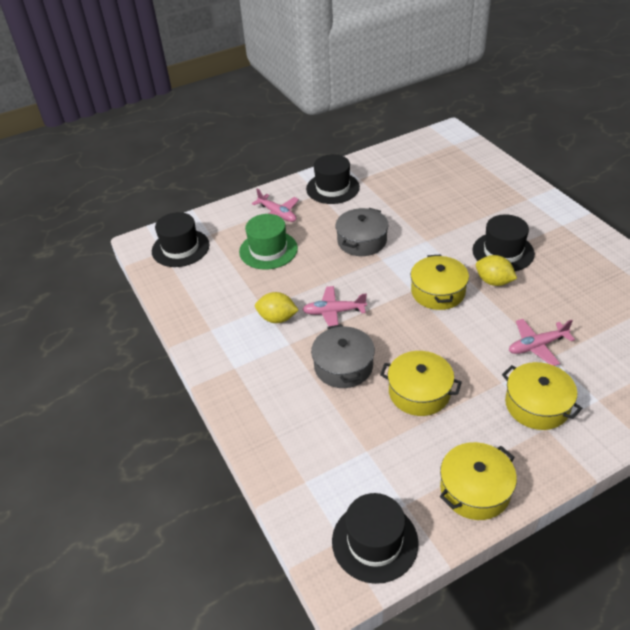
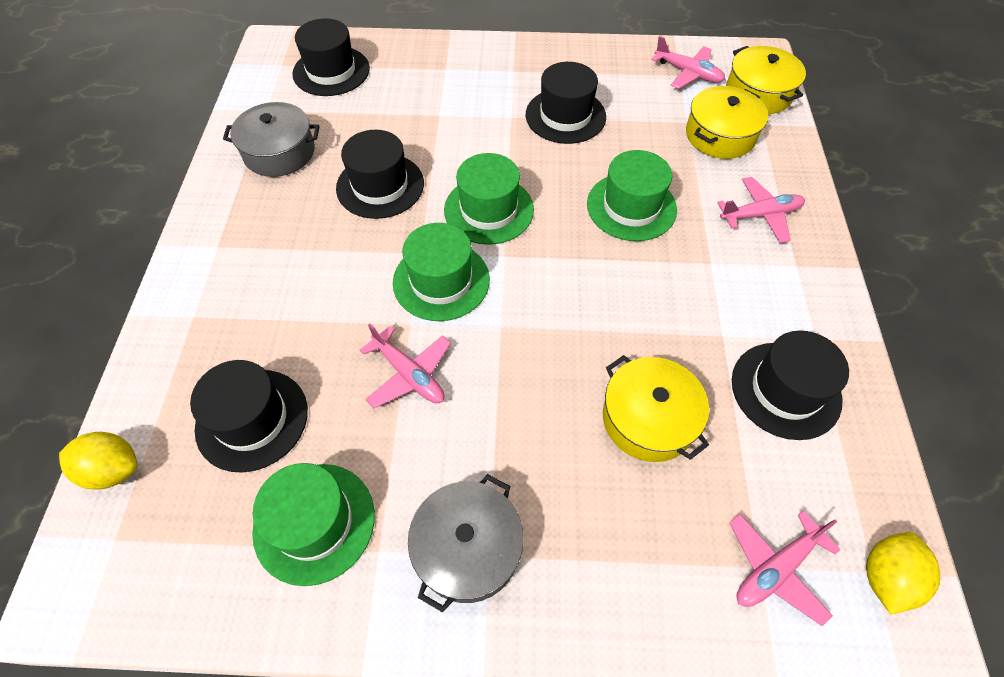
black hat: 4 -> 5
green hat: 1 -> 4
pink plane: 3 -> 4
yellow pot: 4 -> 3

